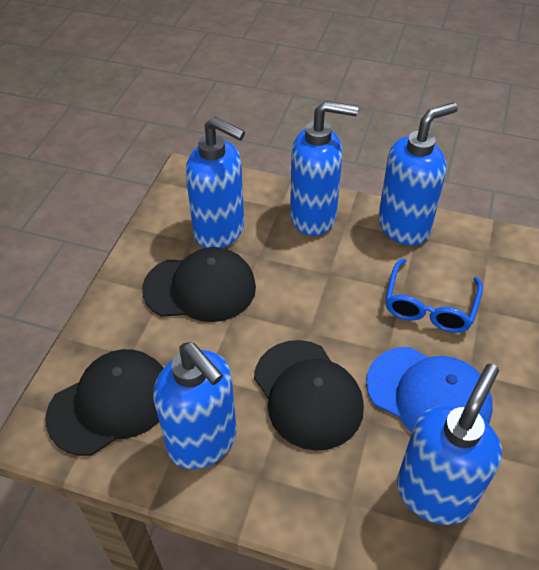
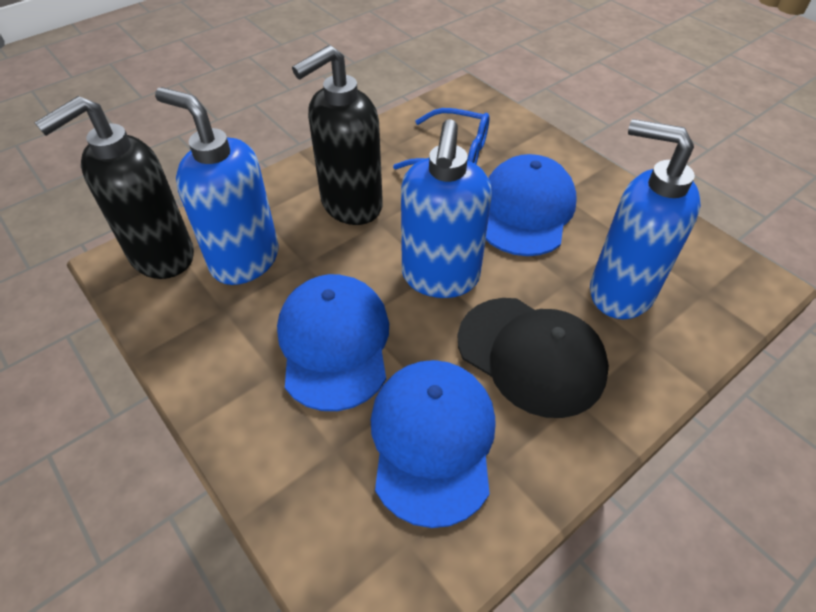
black cap: 3 -> 1
black soap dispenser: 0 -> 2
blue cap: 1 -> 3
blue soap dispenser: 5 -> 3

